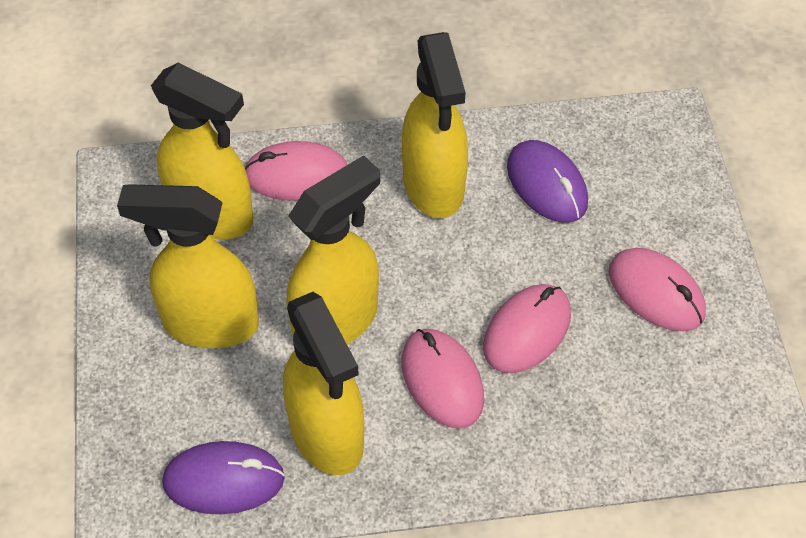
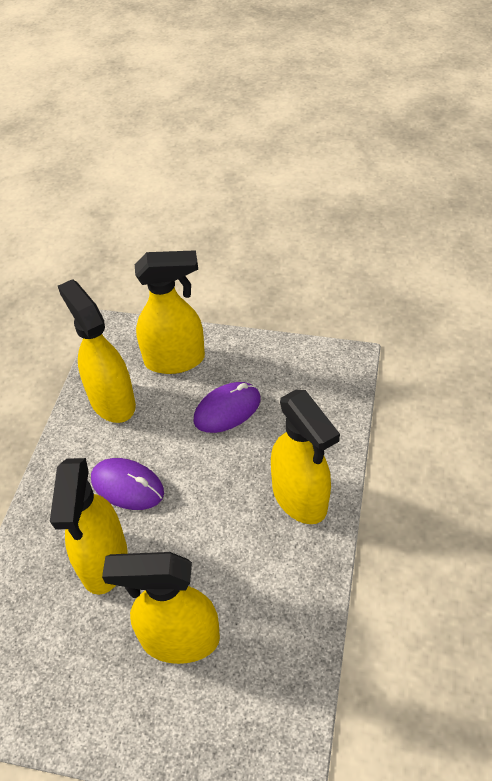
pink mouse: 4 -> 0

